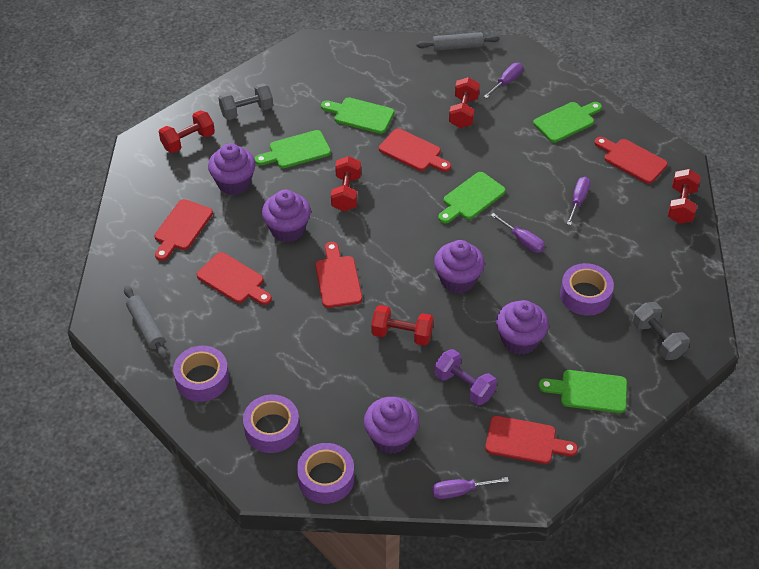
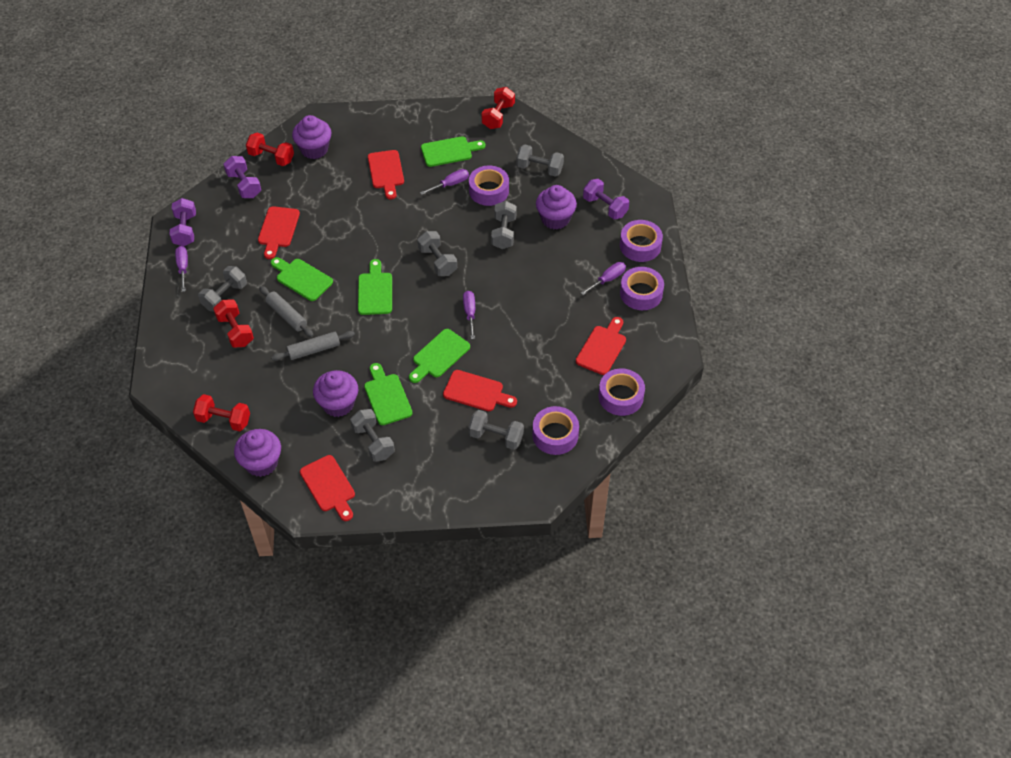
grey dumbbell: 2 -> 6
purple cupcake: 5 -> 4
purple dumbbell: 1 -> 3
purple tape: 4 -> 5
red cutting board: 6 -> 5
red dumbbell: 5 -> 4

